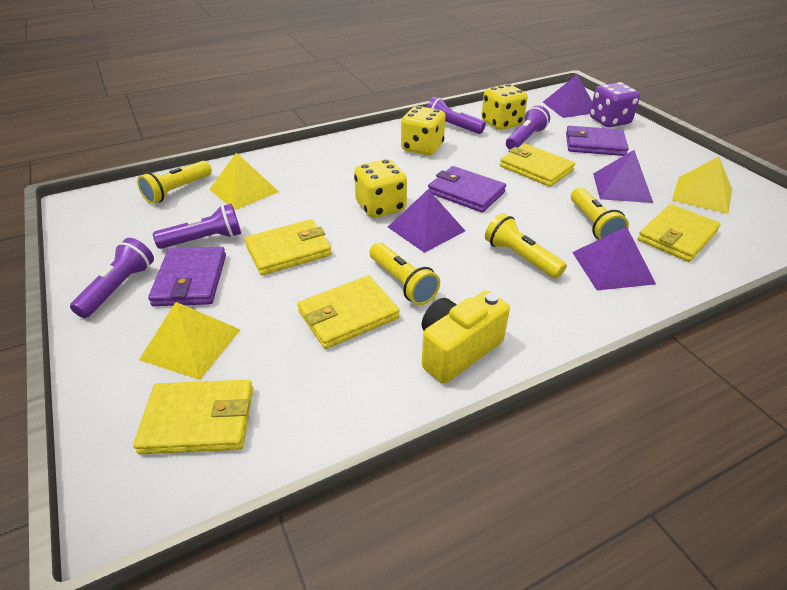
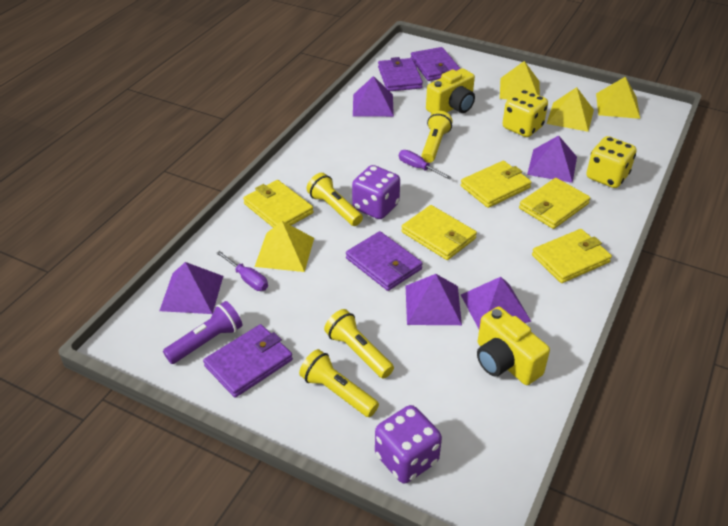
purple dice: 1 -> 2
purple flashlight: 4 -> 1
purple pyramid: 4 -> 5
purple screwdriver: 0 -> 2
purple wallet: 3 -> 4
yellow camera: 1 -> 2
yellow dice: 3 -> 2
yellow pyramid: 3 -> 4

